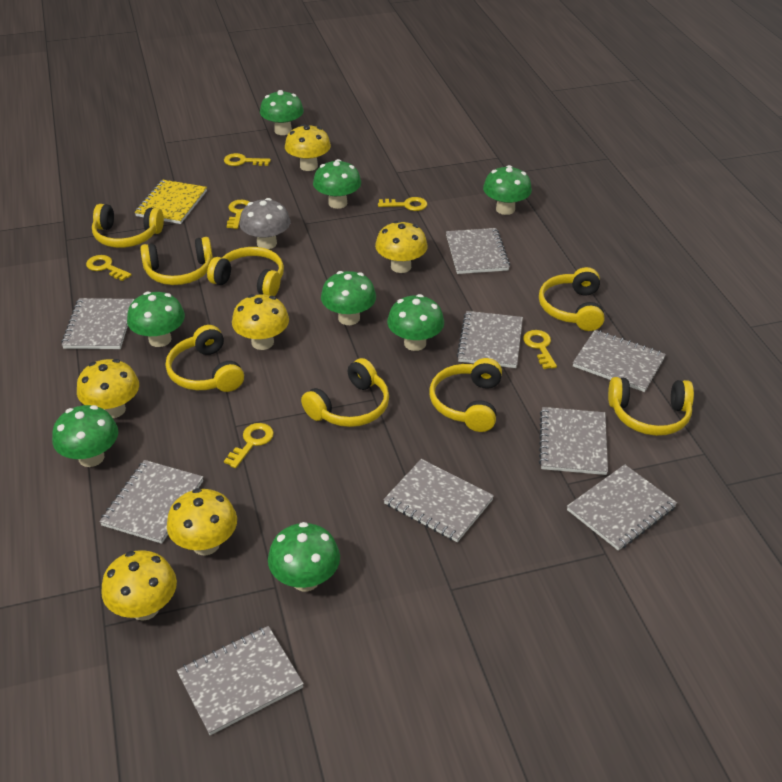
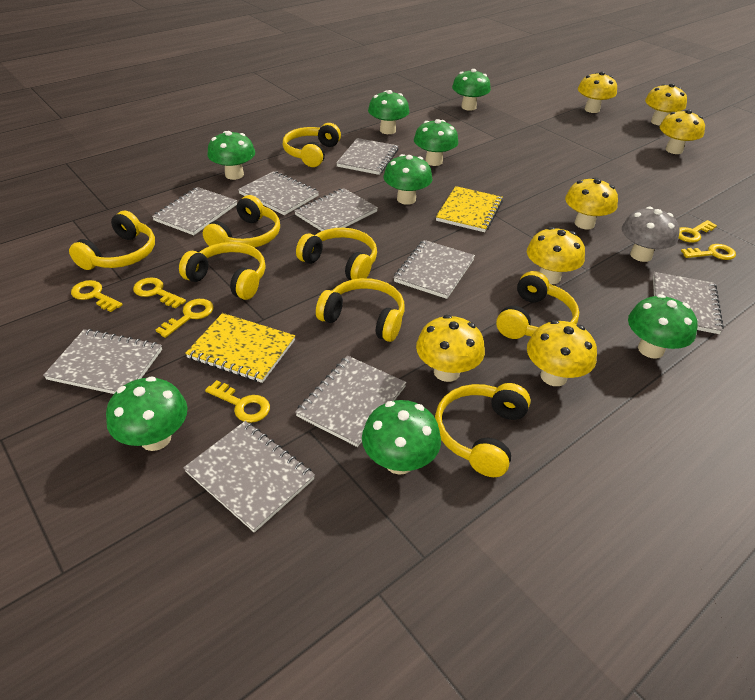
yellow mushroom: 6 -> 7
yellow notebook: 1 -> 2

